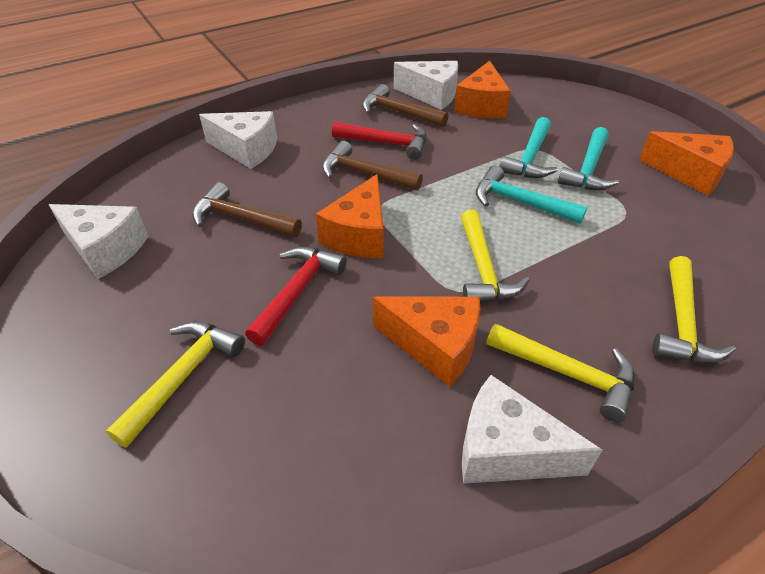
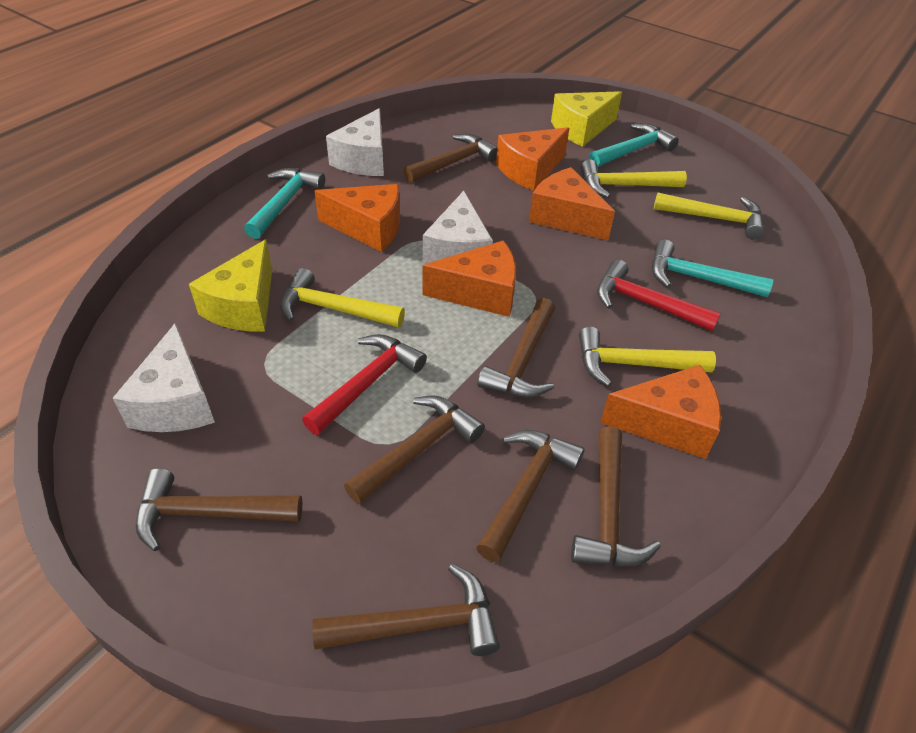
brown hammer: 3 -> 7
orange cheese: 4 -> 5
white cheese: 4 -> 3
yellow cheese: 0 -> 2

